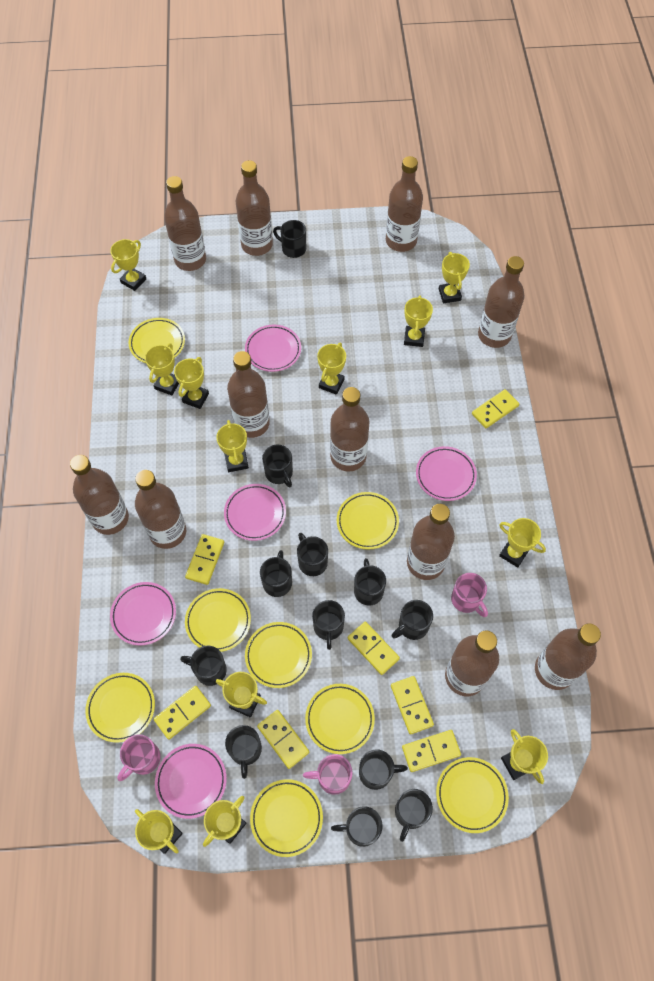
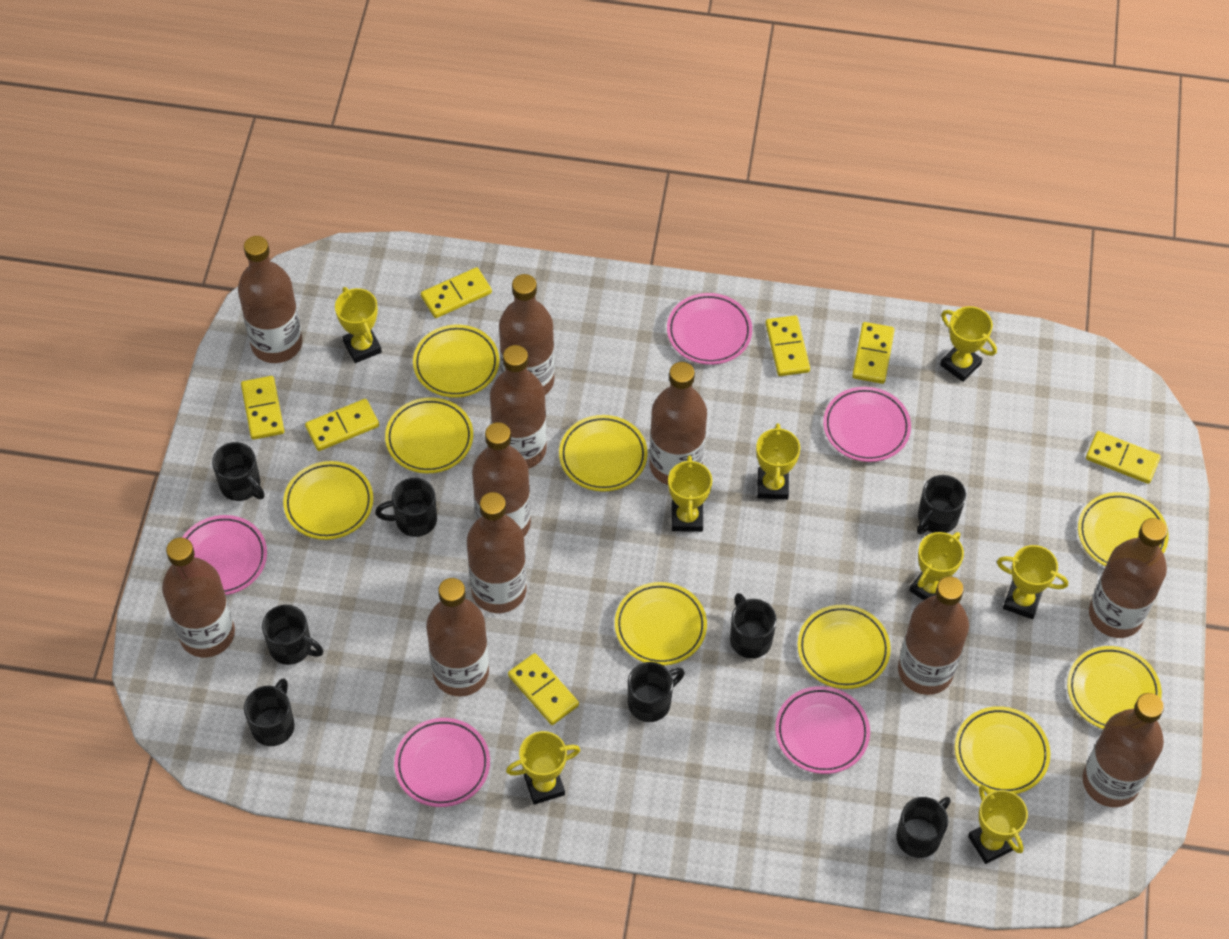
black mug: 12 -> 8
pink mug: 3 -> 0
yellow plate: 8 -> 9
yellow trophy: 12 -> 8

